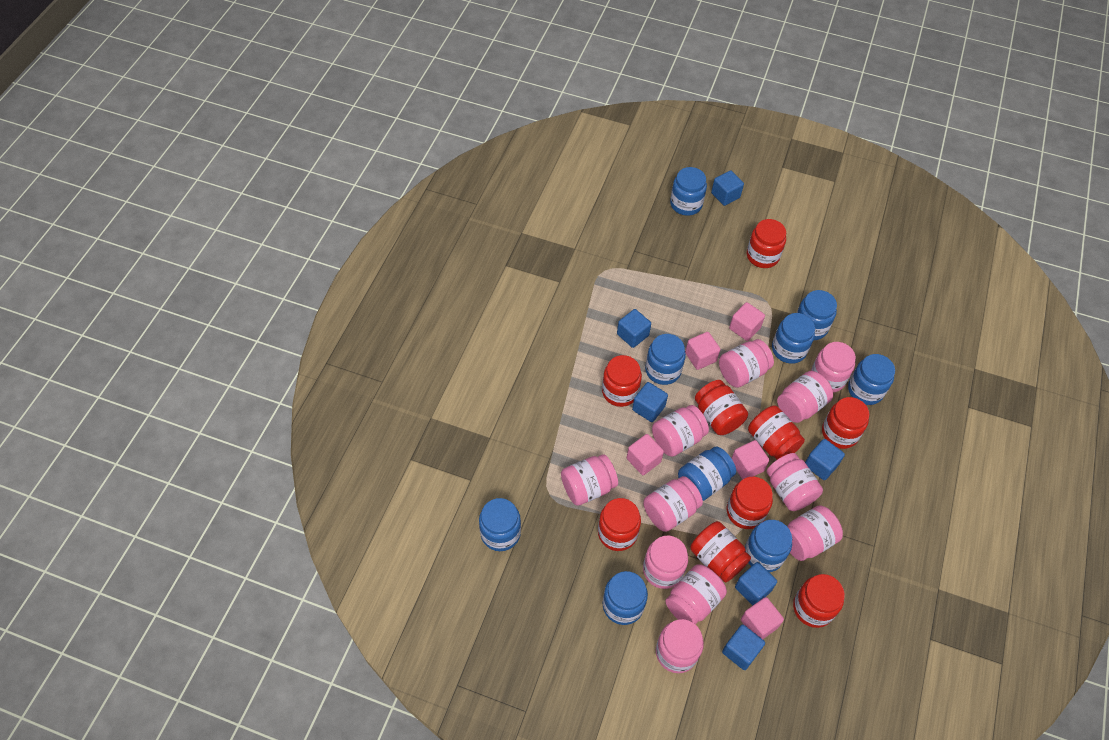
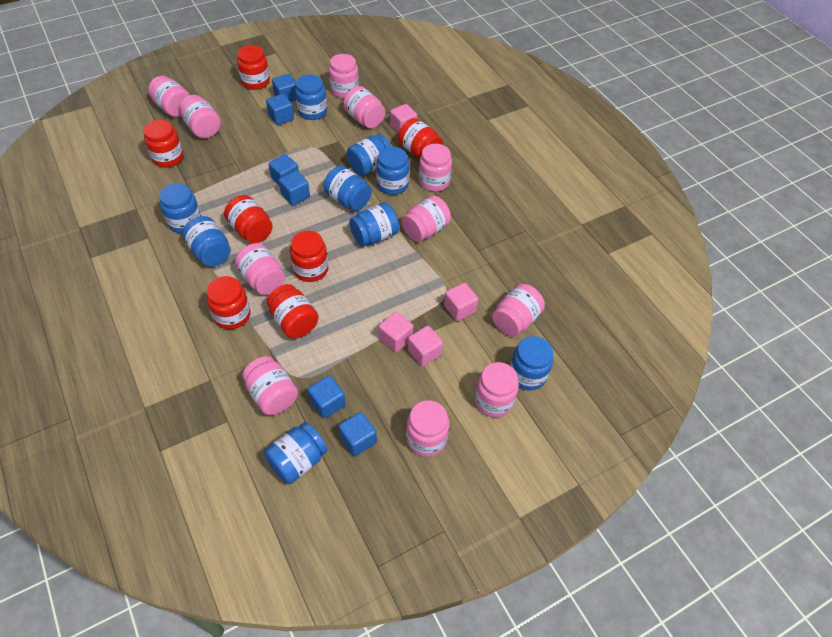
pink cube: 5 -> 4
red jar: 9 -> 7

